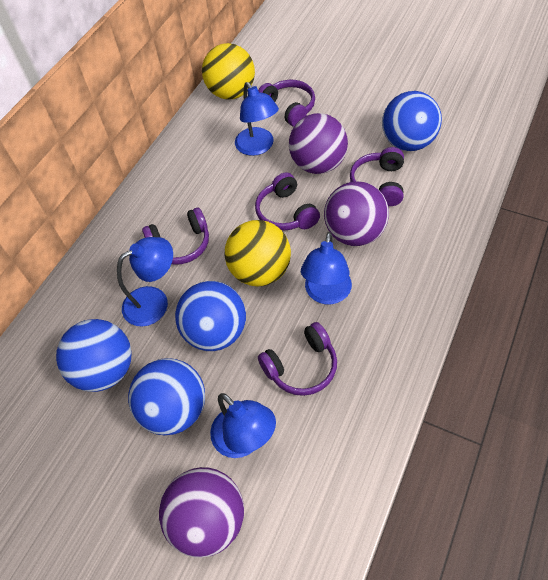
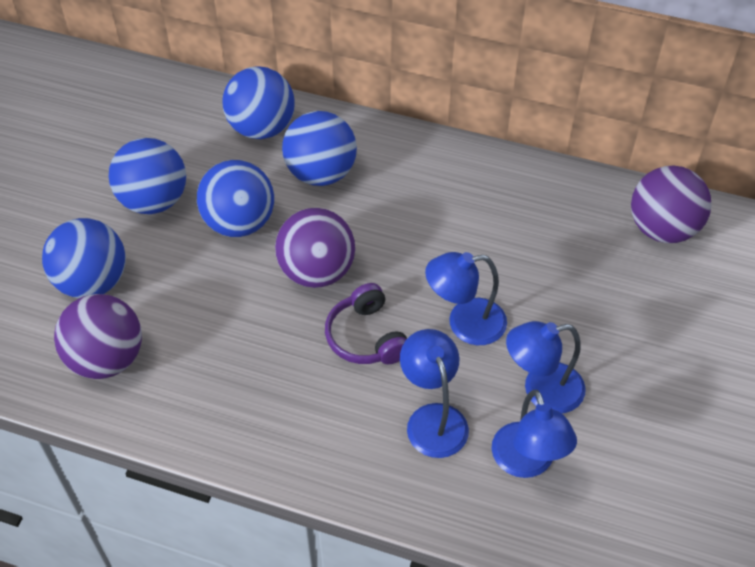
blue ball: 4 -> 5
purple headphones: 5 -> 1
yellow ball: 2 -> 0

